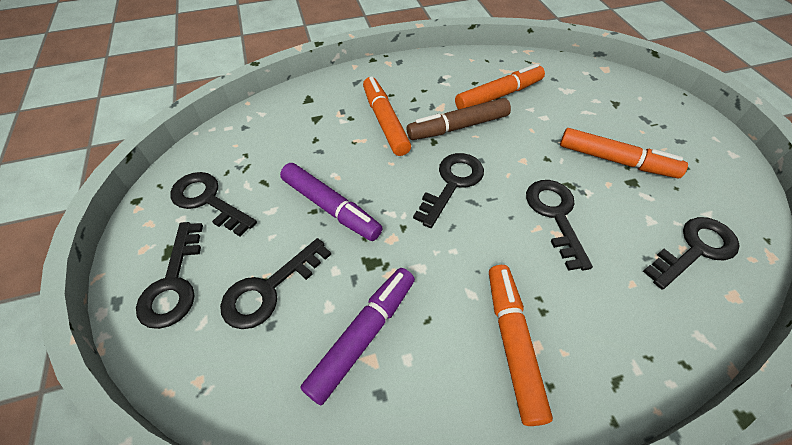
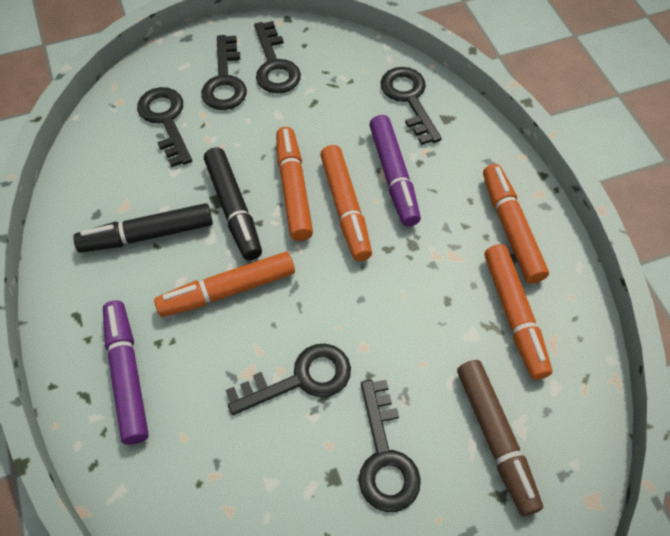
black marker: 0 -> 2
orange marker: 4 -> 5

